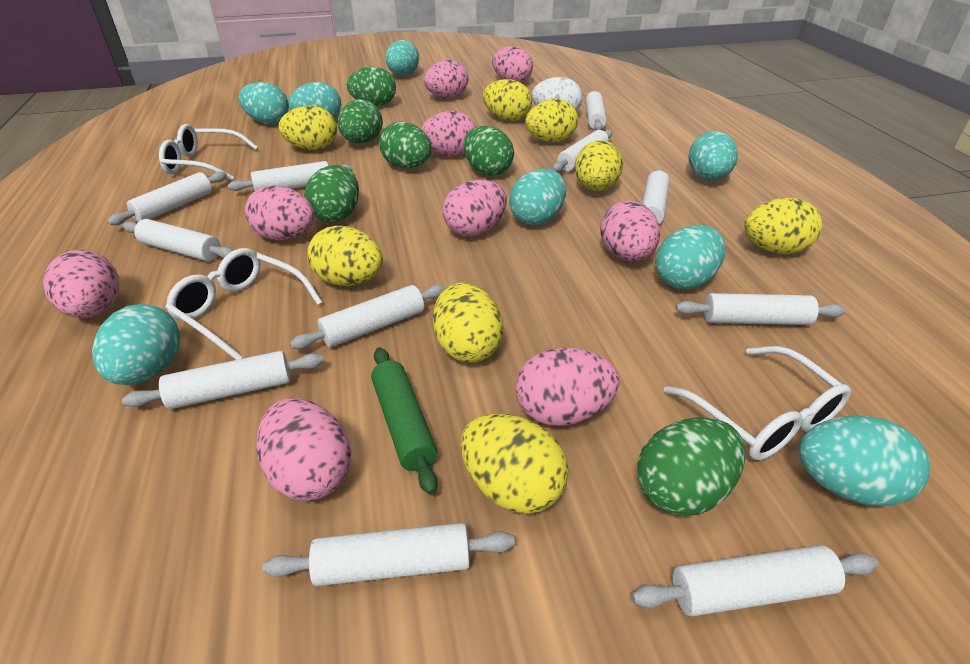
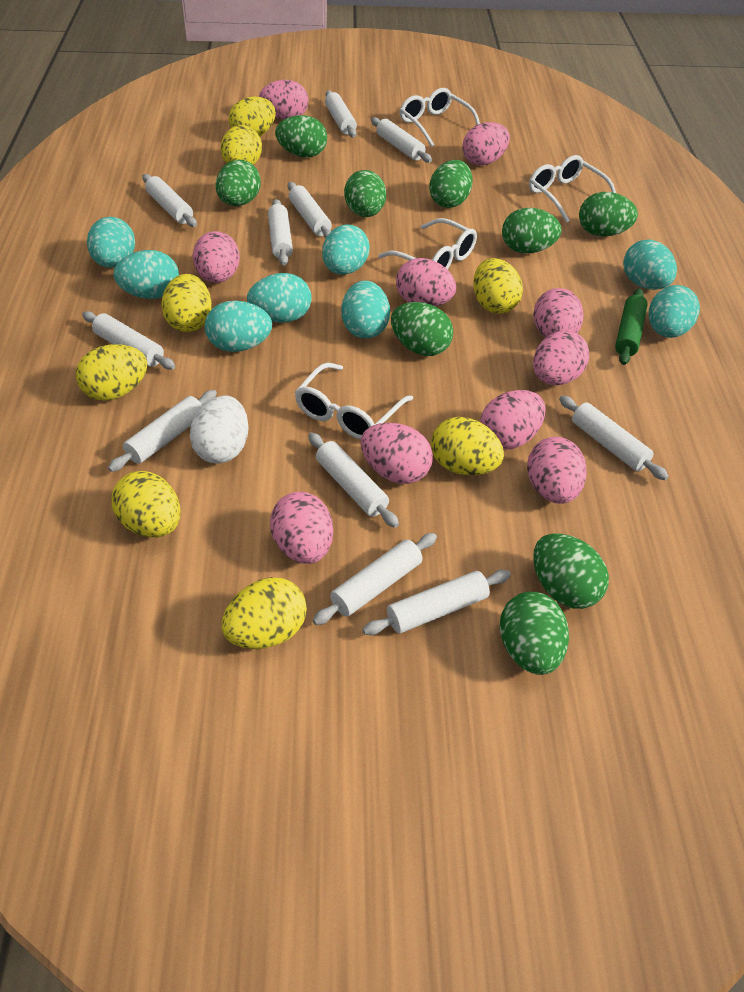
green egg: 6 -> 9
pink egg: 9 -> 10
white glasses: 3 -> 4

